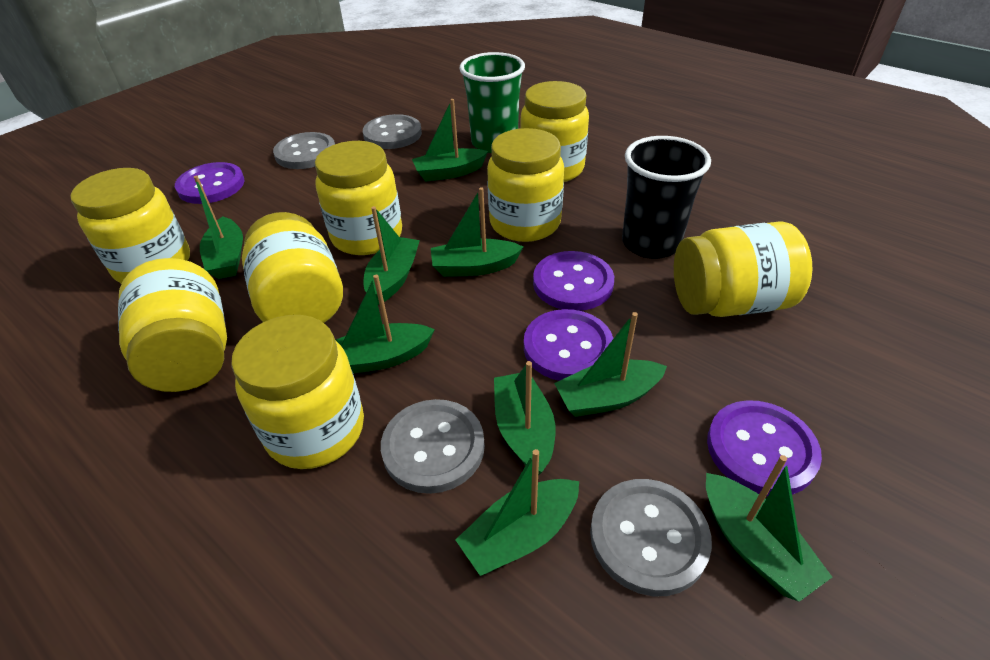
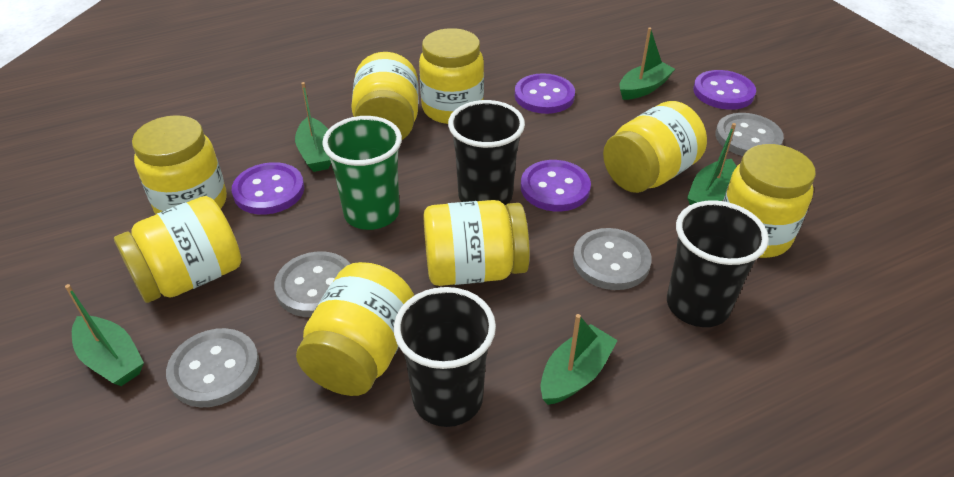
black cup: 1 -> 3
green boat: 9 -> 5

